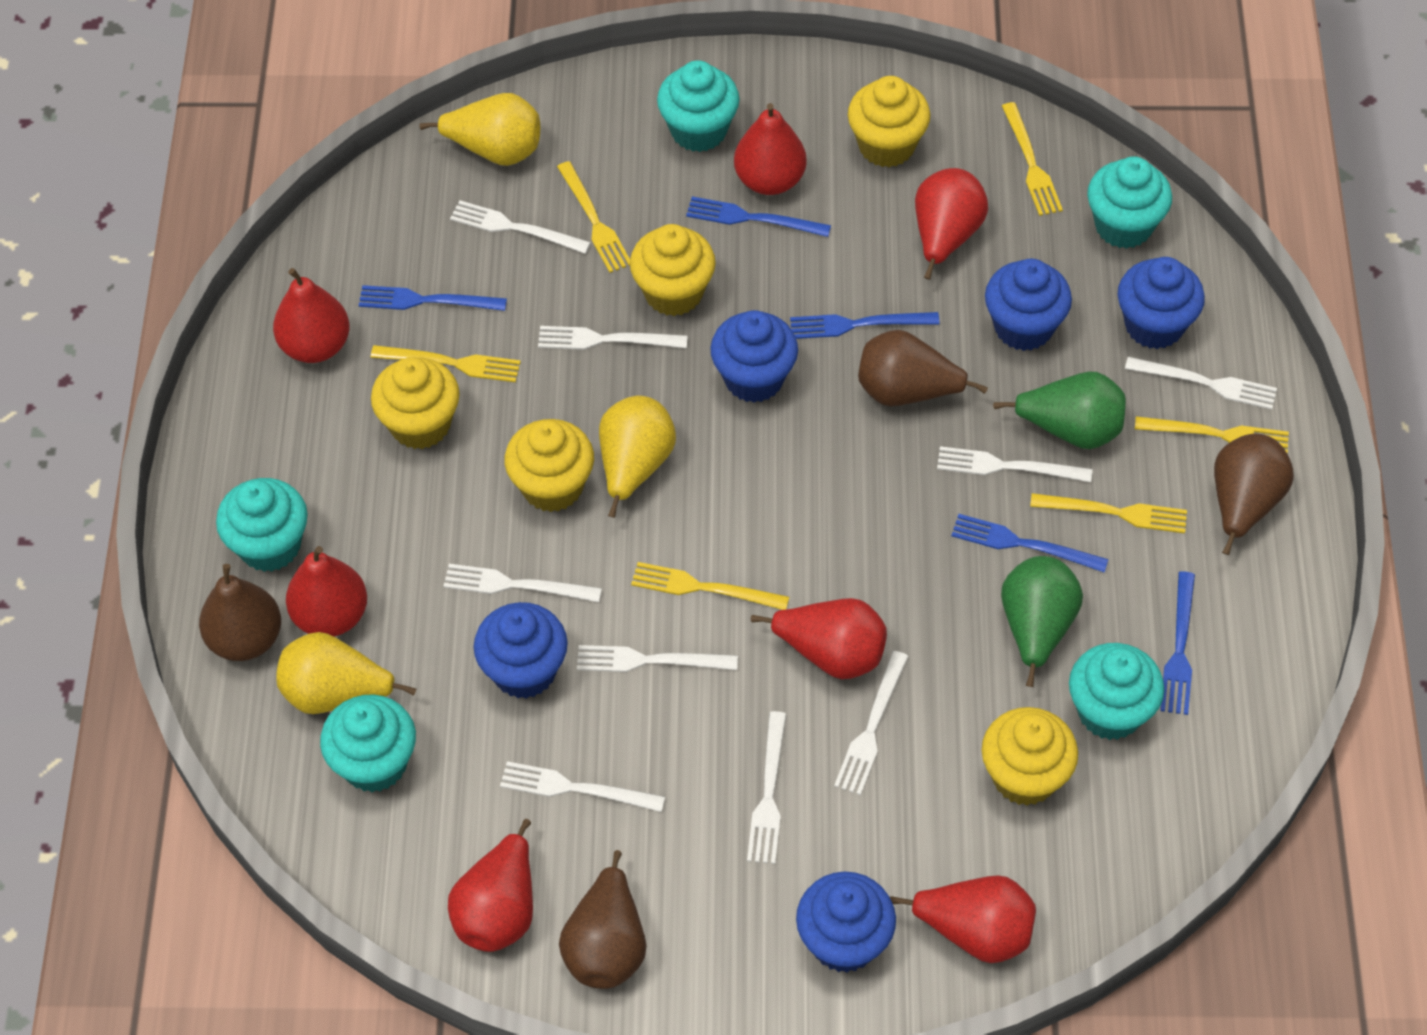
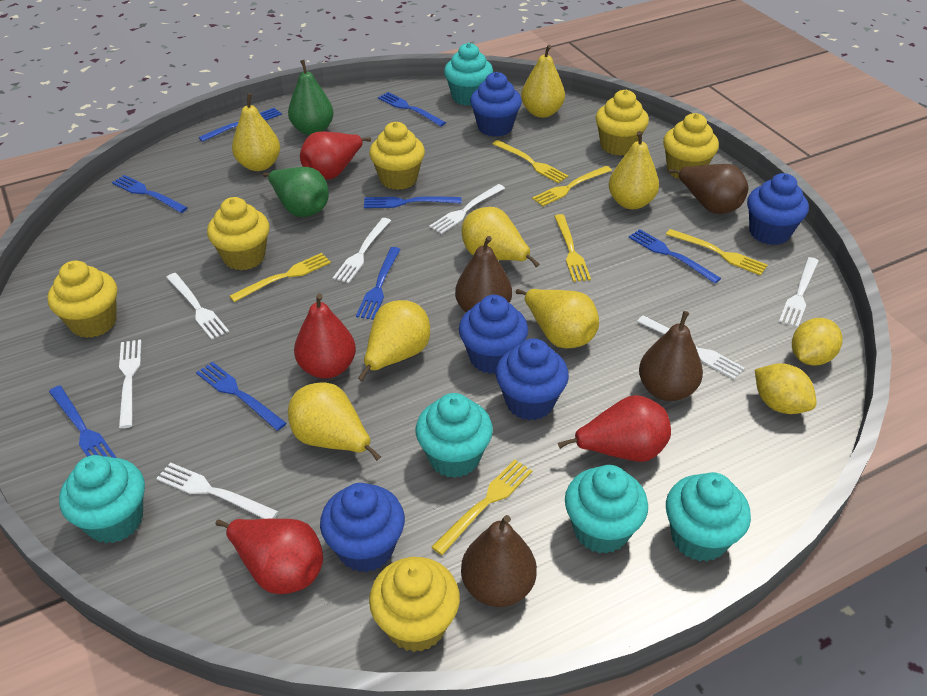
blue fork: 5 -> 8
red pear: 7 -> 4
white fork: 9 -> 7
yellow cupcake: 5 -> 6
yellow lemon: 0 -> 2
yellow pear: 3 -> 7

